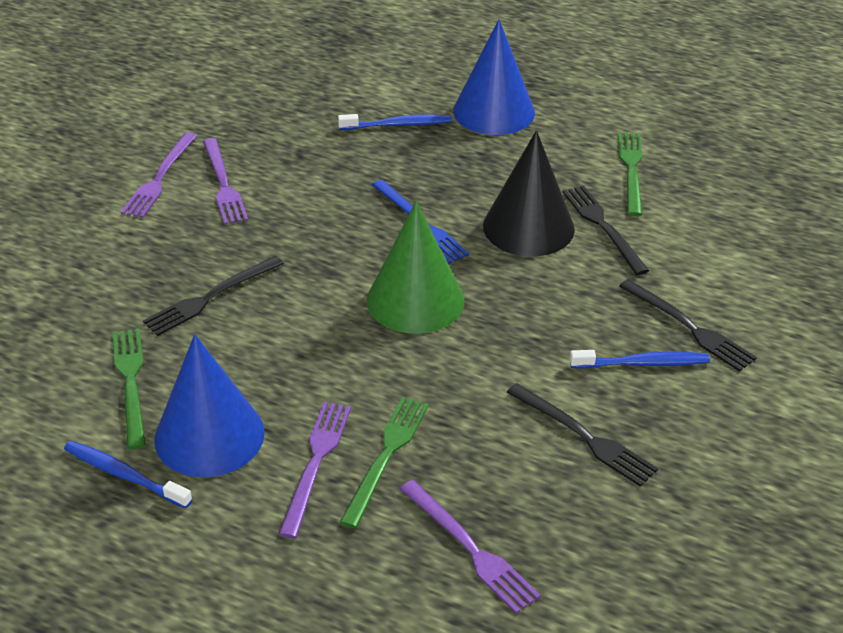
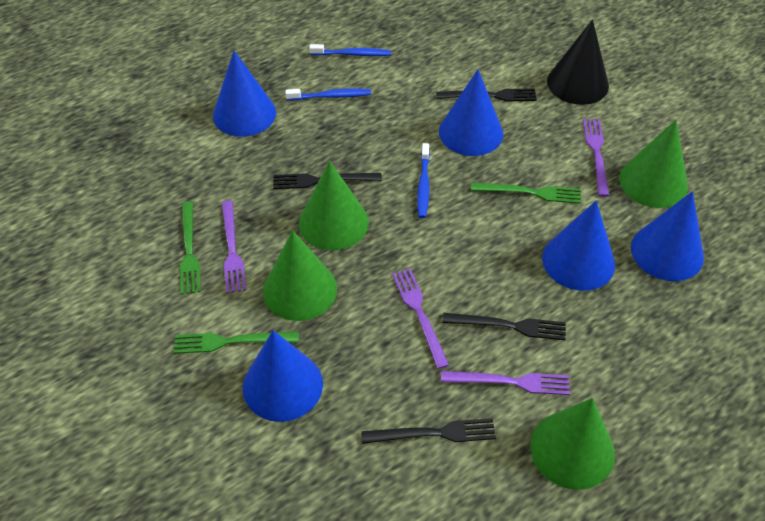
blue cone: 2 -> 5
blue fork: 1 -> 0
green cone: 1 -> 4

